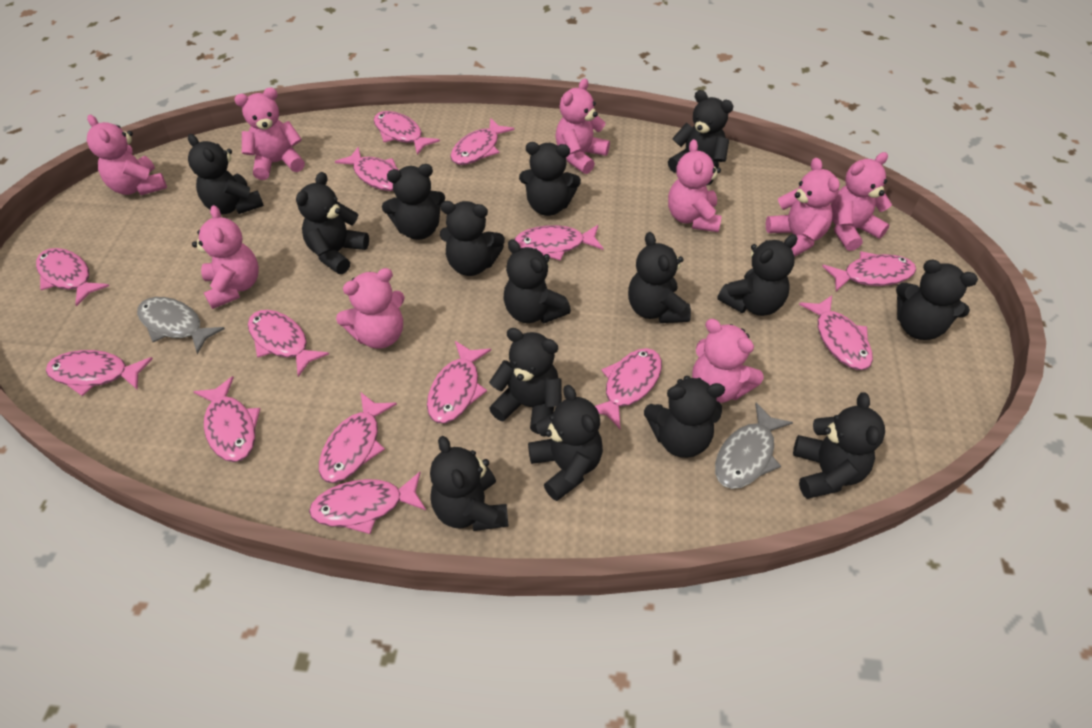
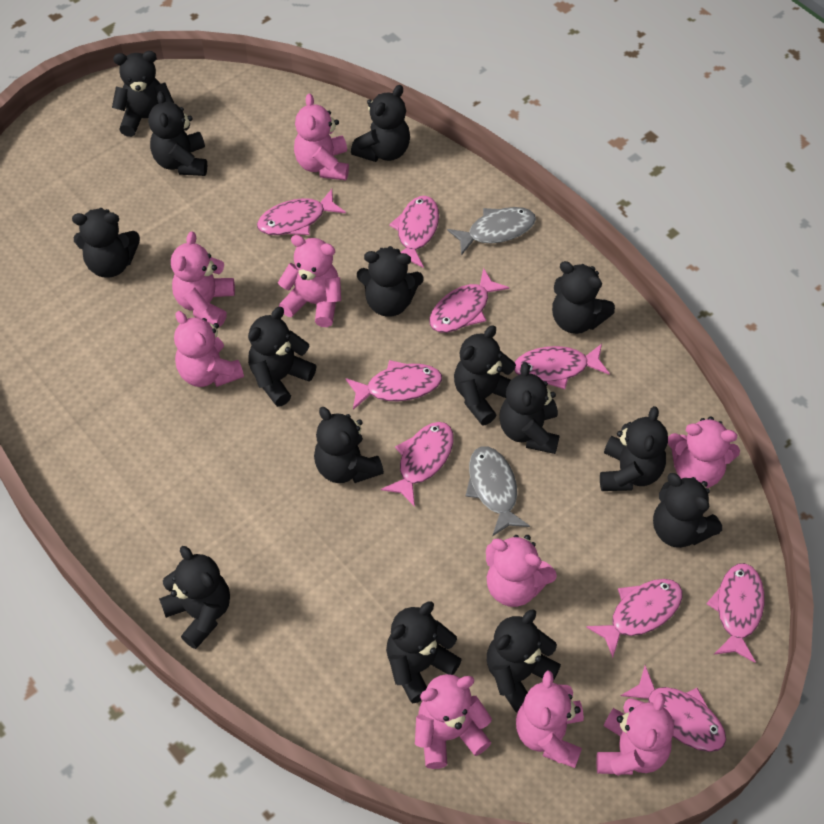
pink fish: 14 -> 9

